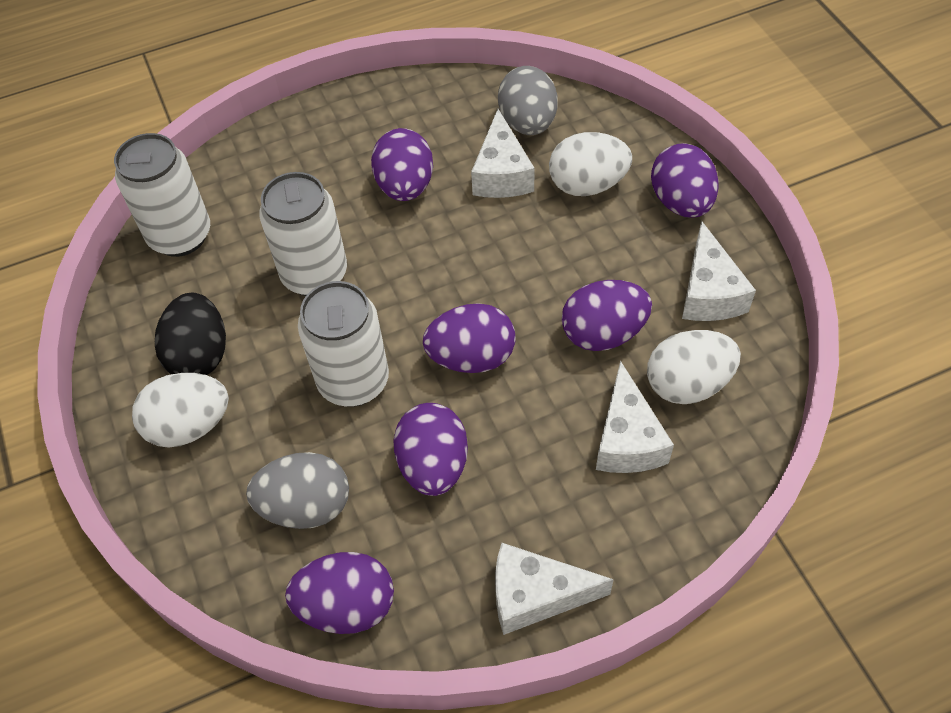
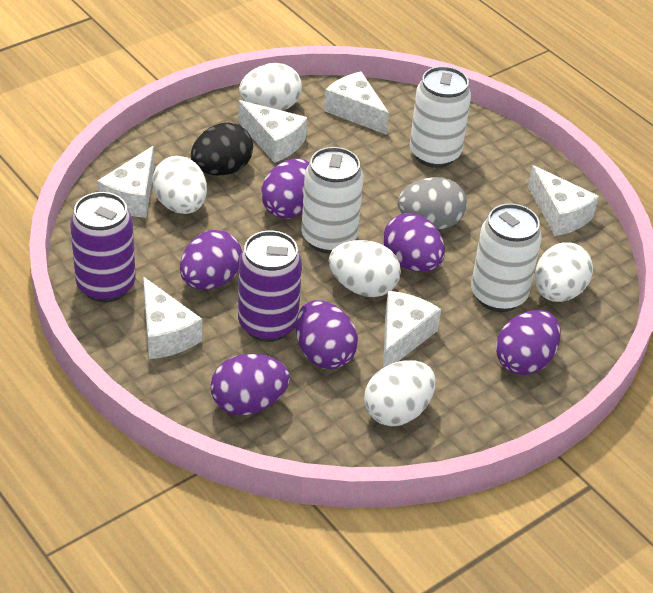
grey egg: 2 -> 1
purple can: 0 -> 2
white cheese: 4 -> 6
white egg: 3 -> 5

